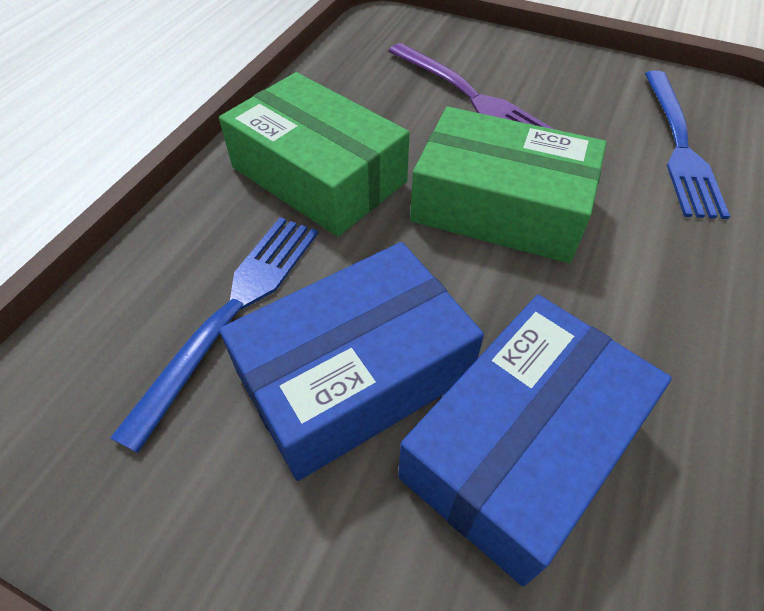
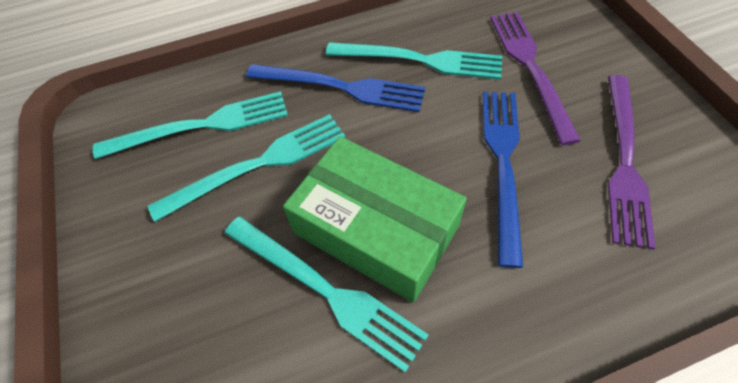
blue box: 2 -> 0
green box: 2 -> 1
purple fork: 1 -> 2
turquoise fork: 0 -> 4

